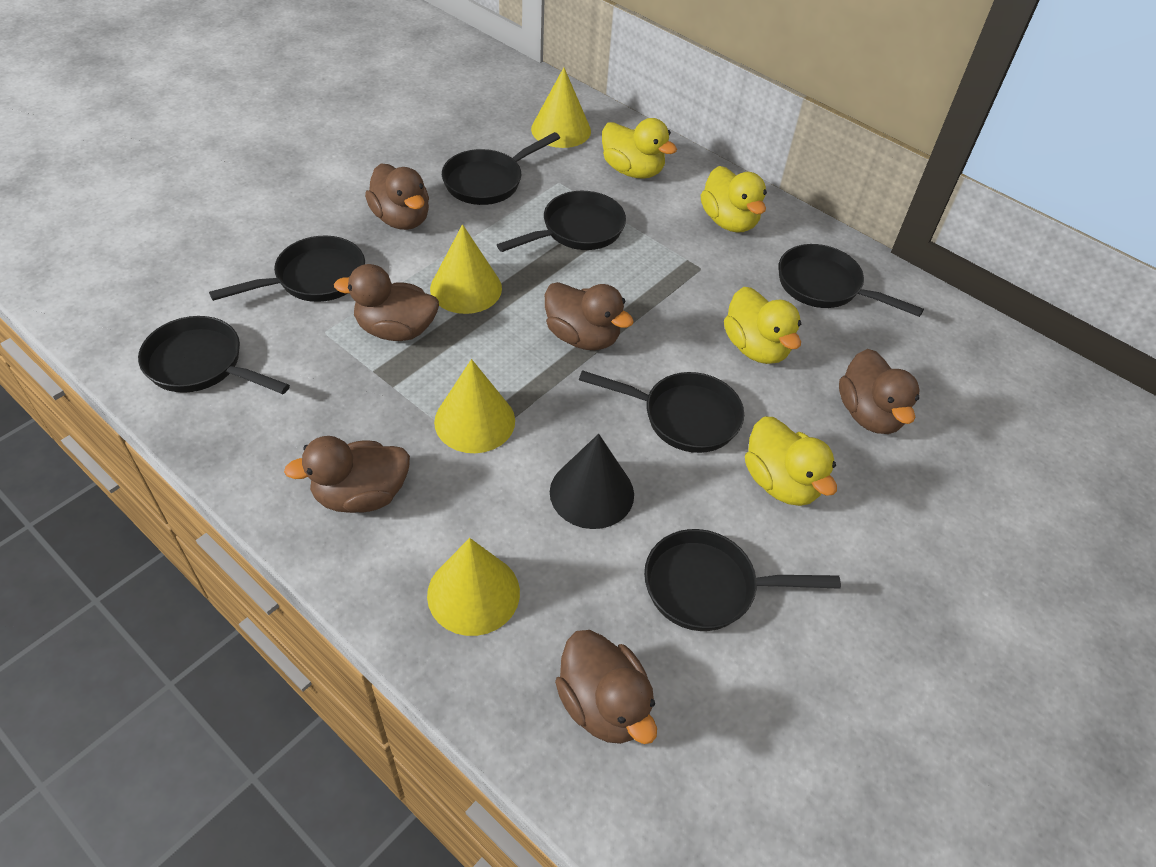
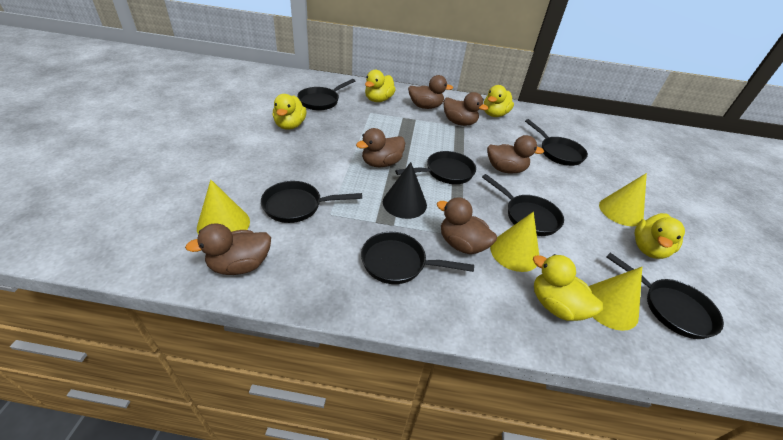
yellow duck: 4 -> 5

